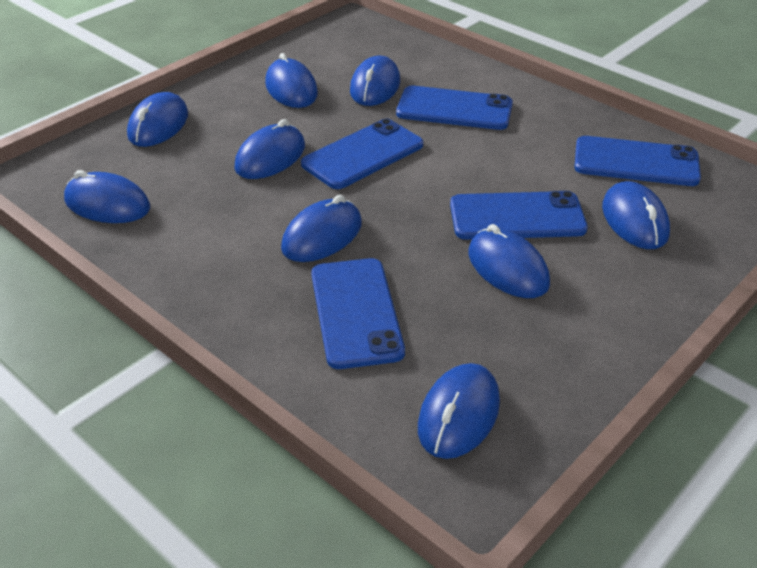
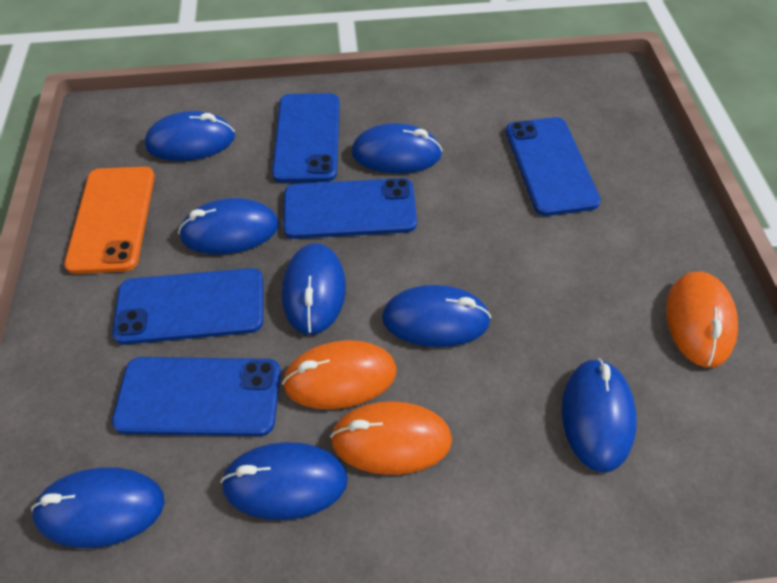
blue mouse: 9 -> 8
orange mouse: 0 -> 3
orange phone: 0 -> 1

